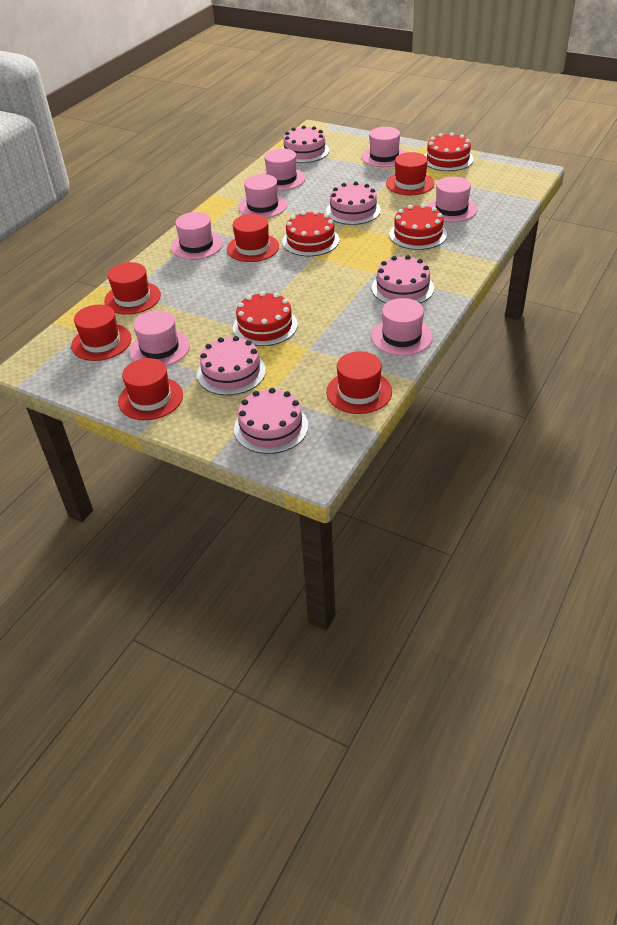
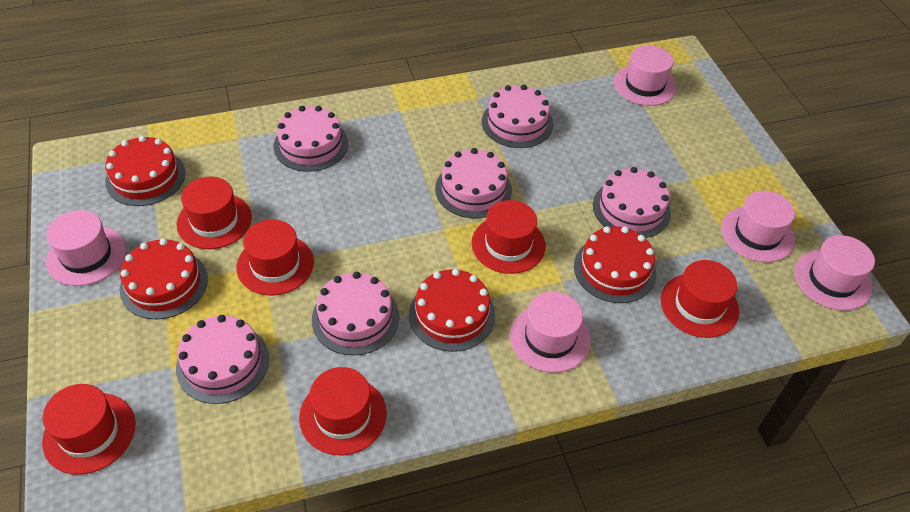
pink cake: 5 -> 6
pink hat: 7 -> 5

